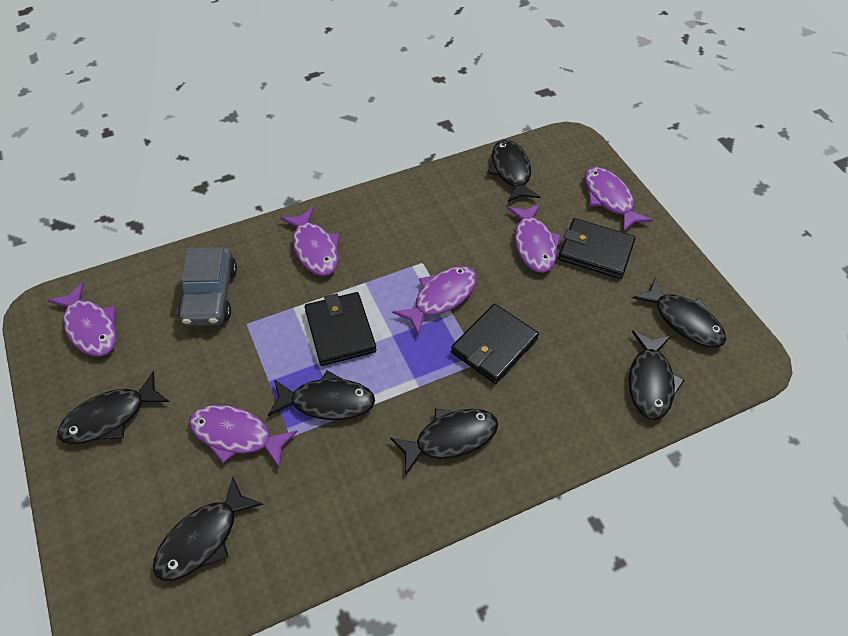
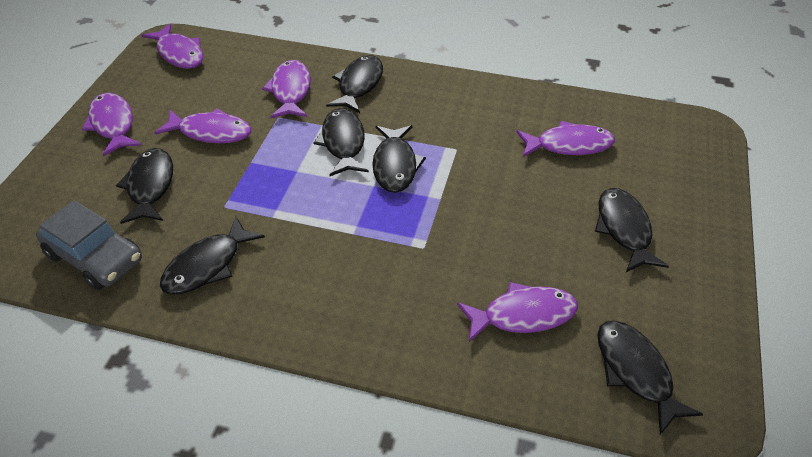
black wallet: 3 -> 0

